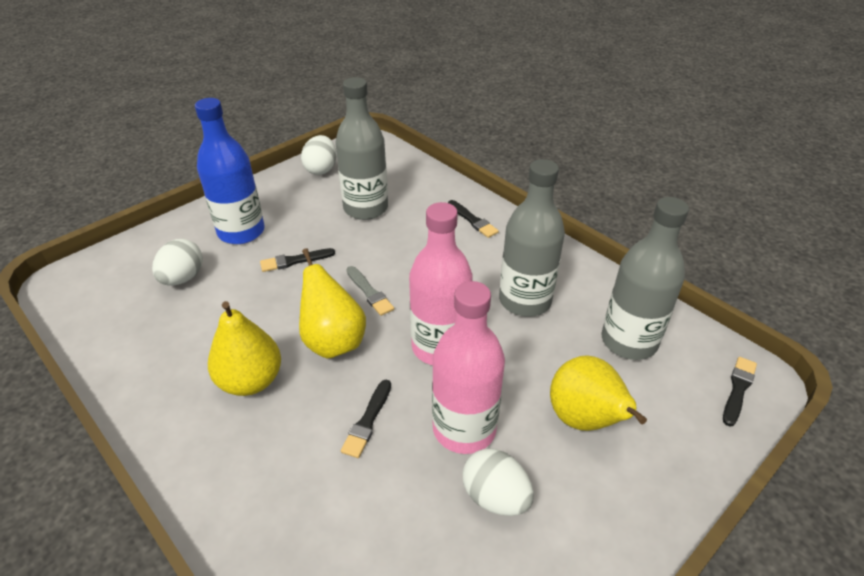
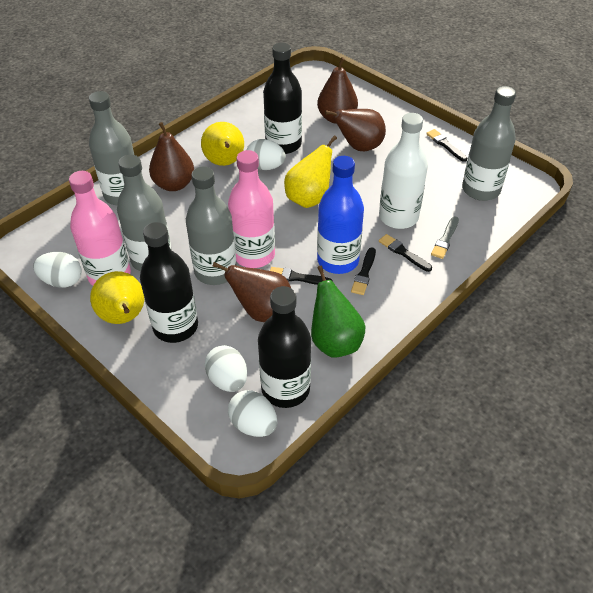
black bottle: 0 -> 3
brown pear: 0 -> 4
green pear: 0 -> 1
grey bottle: 3 -> 4
white bottle: 0 -> 1
white egg: 3 -> 4

